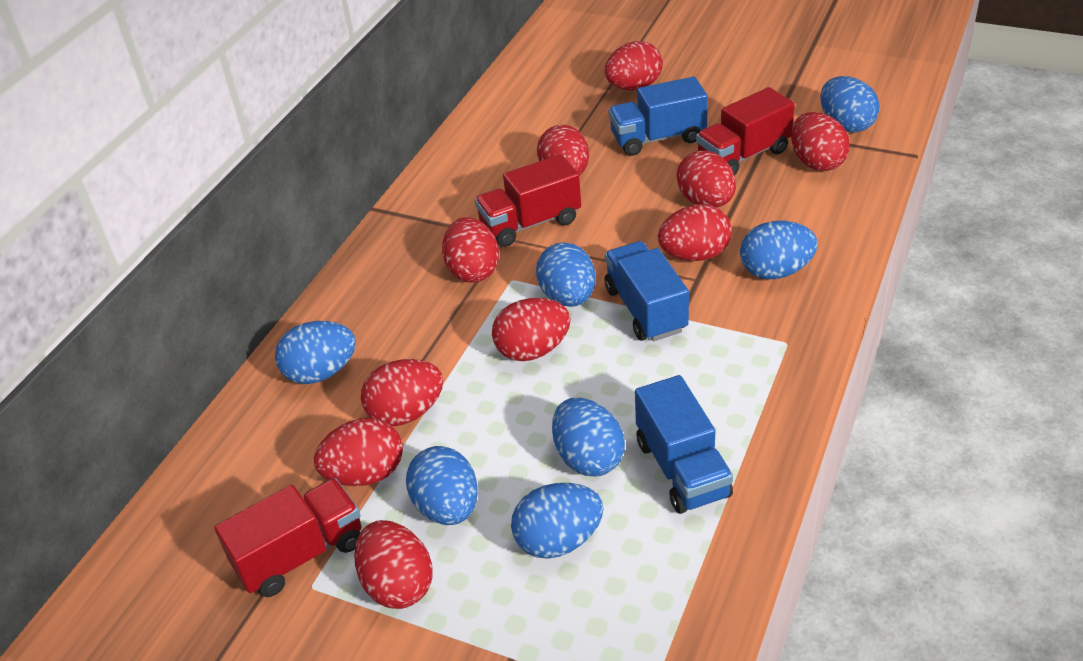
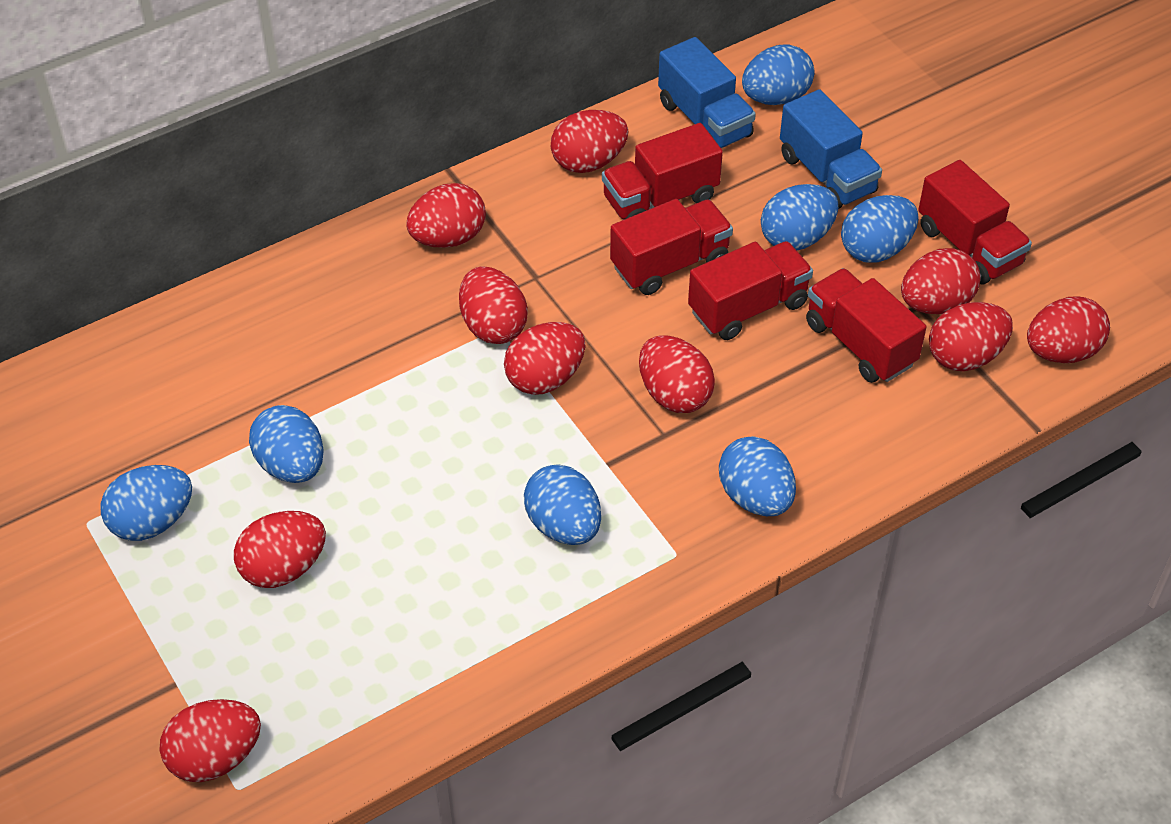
blue truck: 3 -> 2
red truck: 3 -> 5

